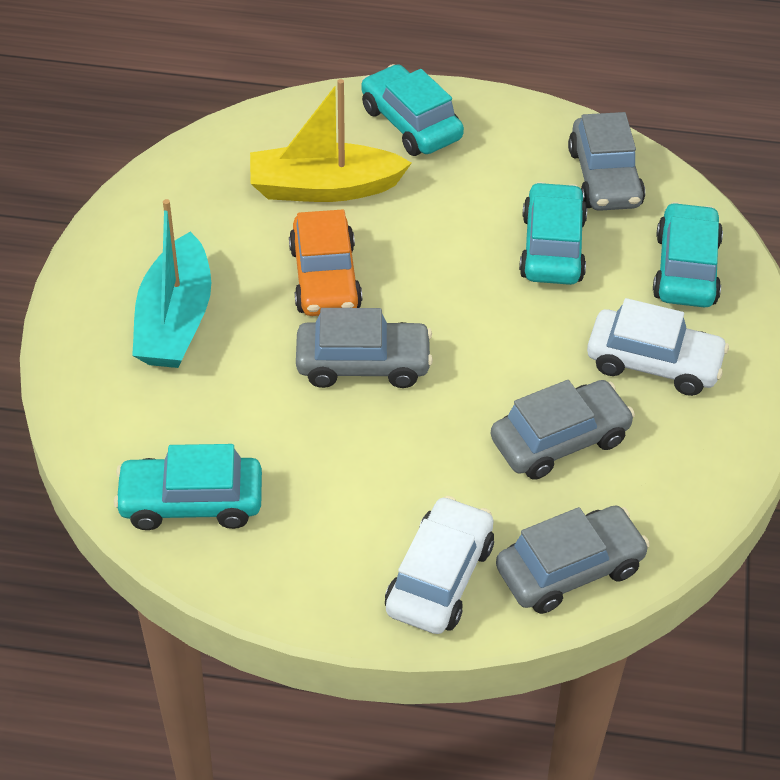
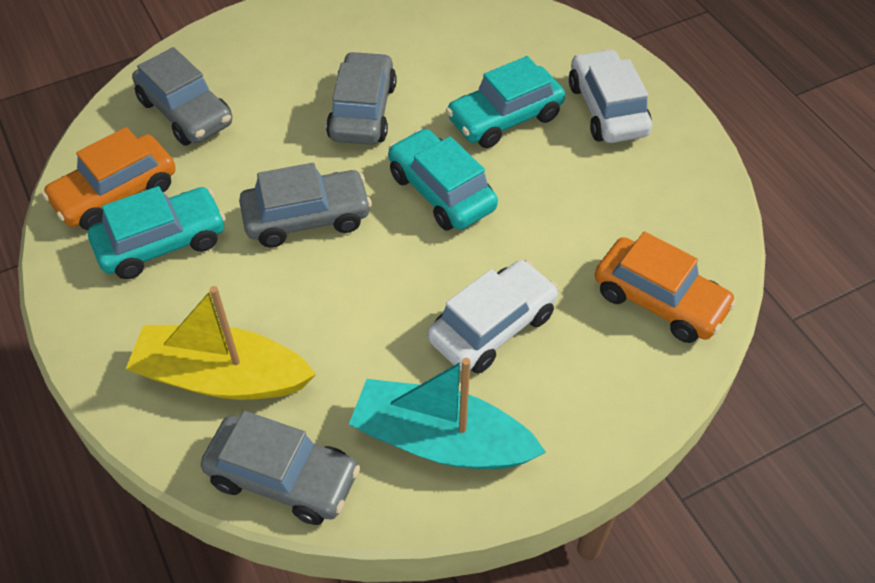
orange car: 1 -> 2
turquoise car: 4 -> 3

